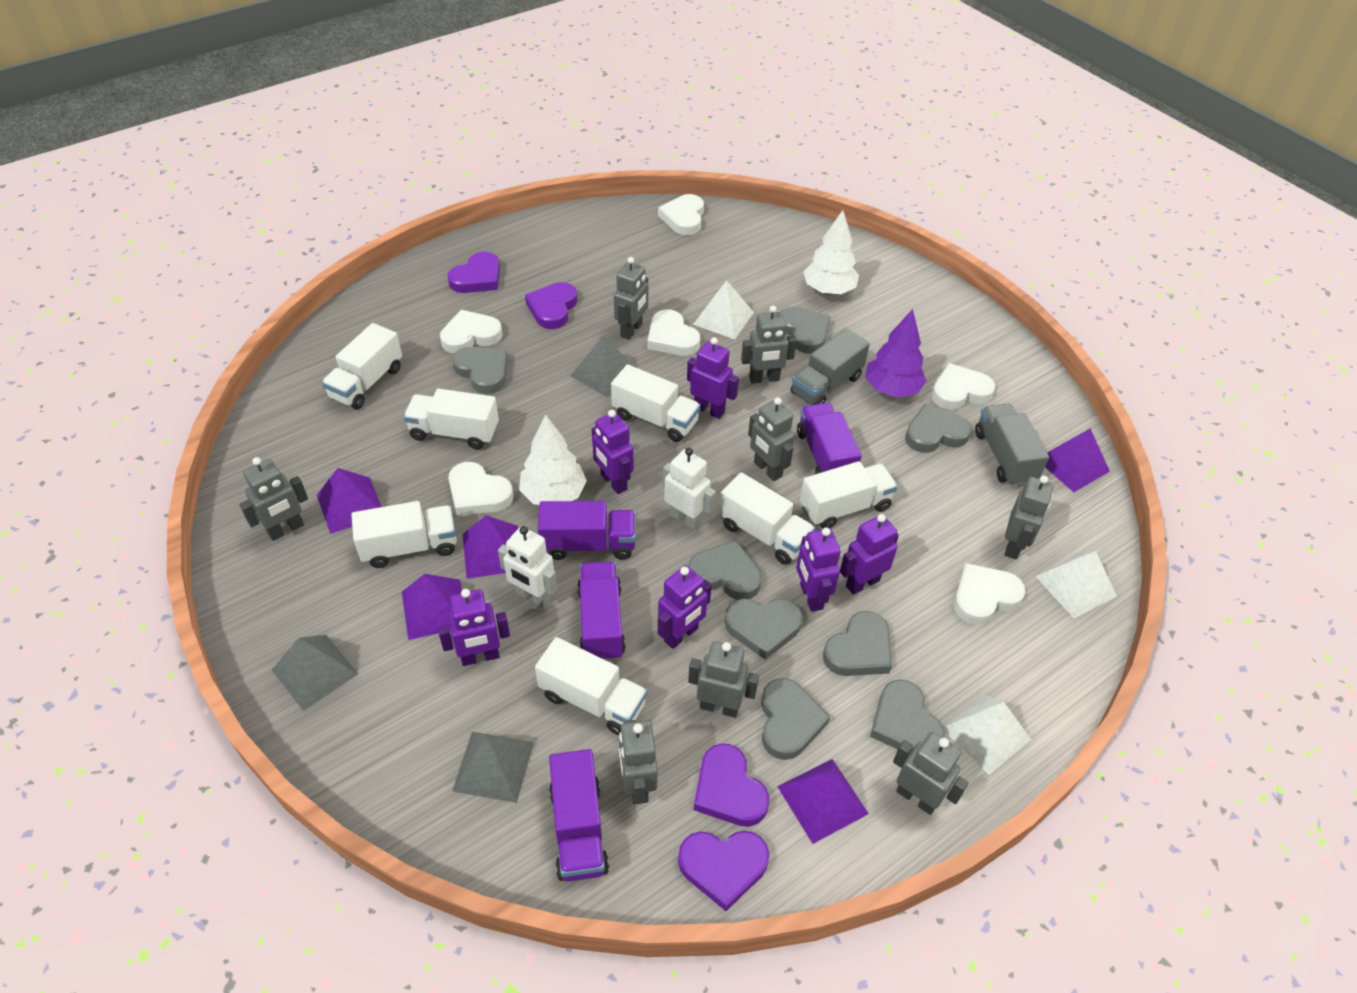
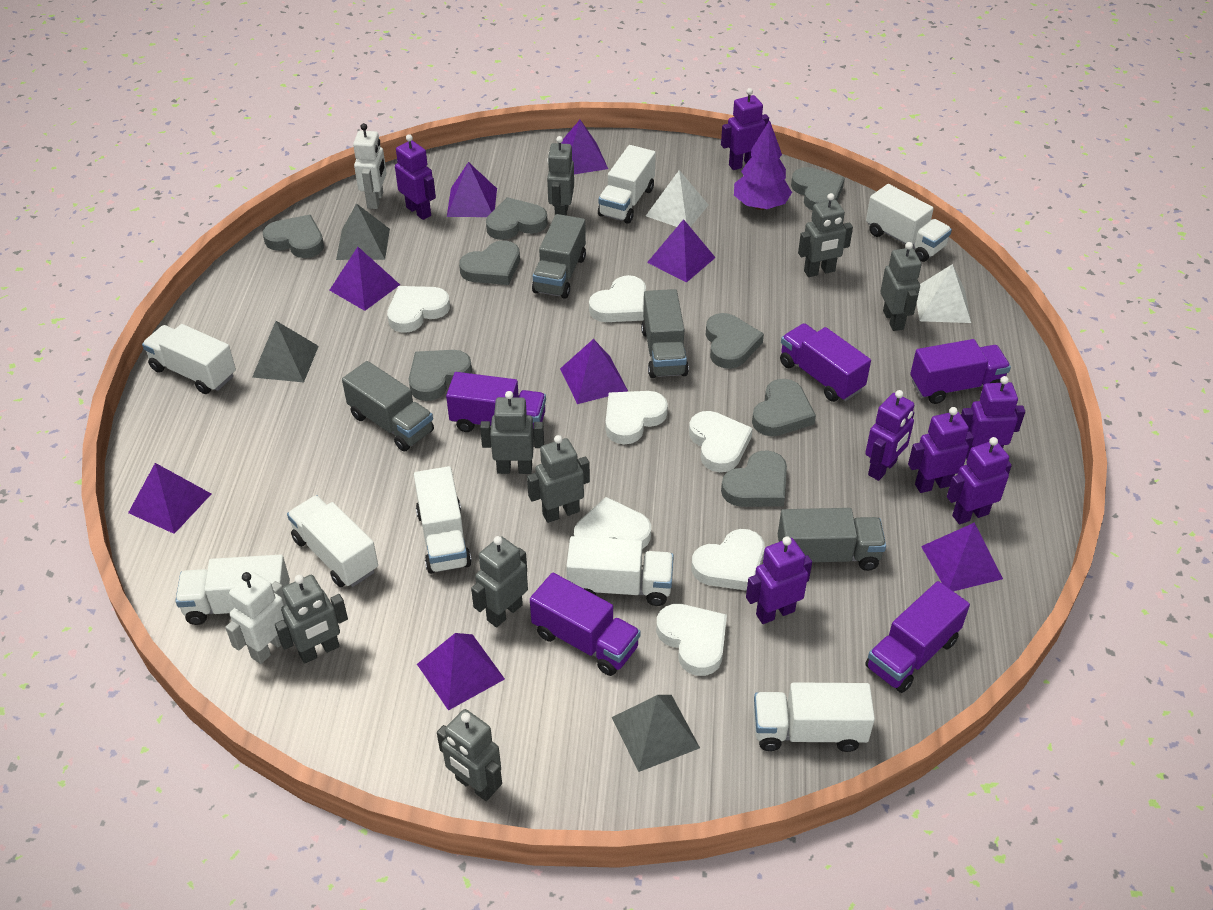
grey truck: 2 -> 4
purple heart: 4 -> 0
purple pyramid: 5 -> 8
purple robot: 6 -> 7
purple truck: 4 -> 5
white heart: 6 -> 7
white pyramid: 3 -> 2
white tree: 2 -> 0
white truck: 7 -> 8

